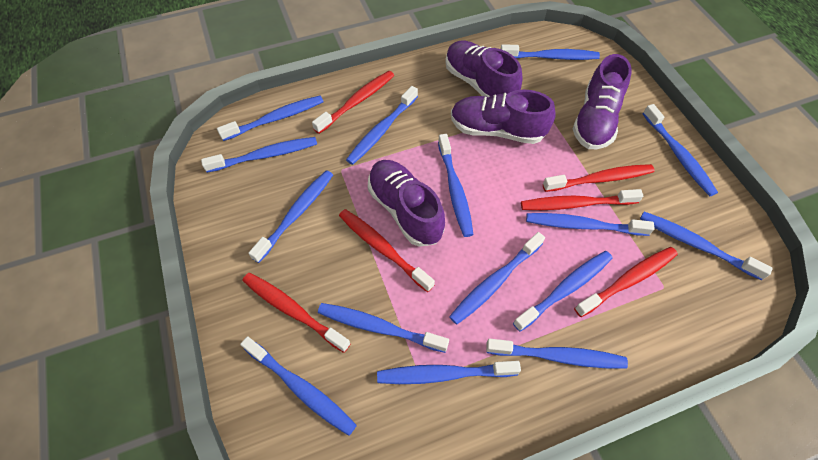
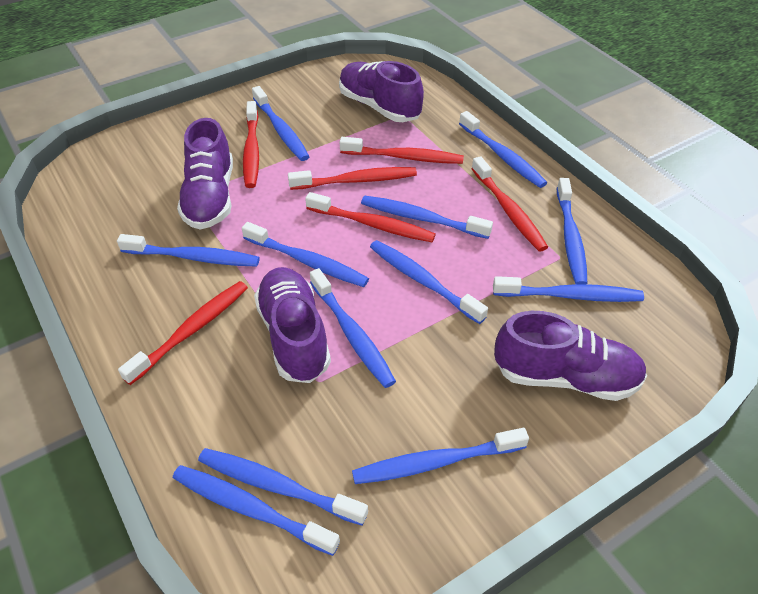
blue toothbrush: 15 -> 12

